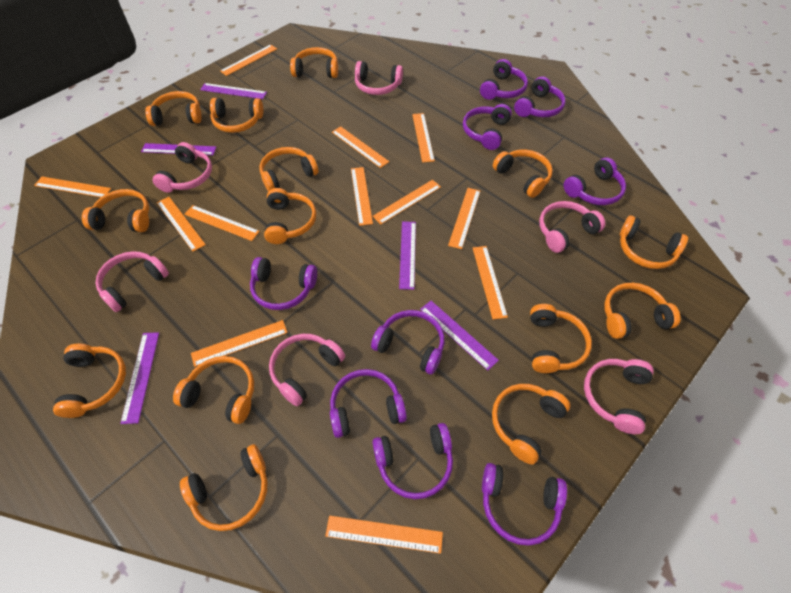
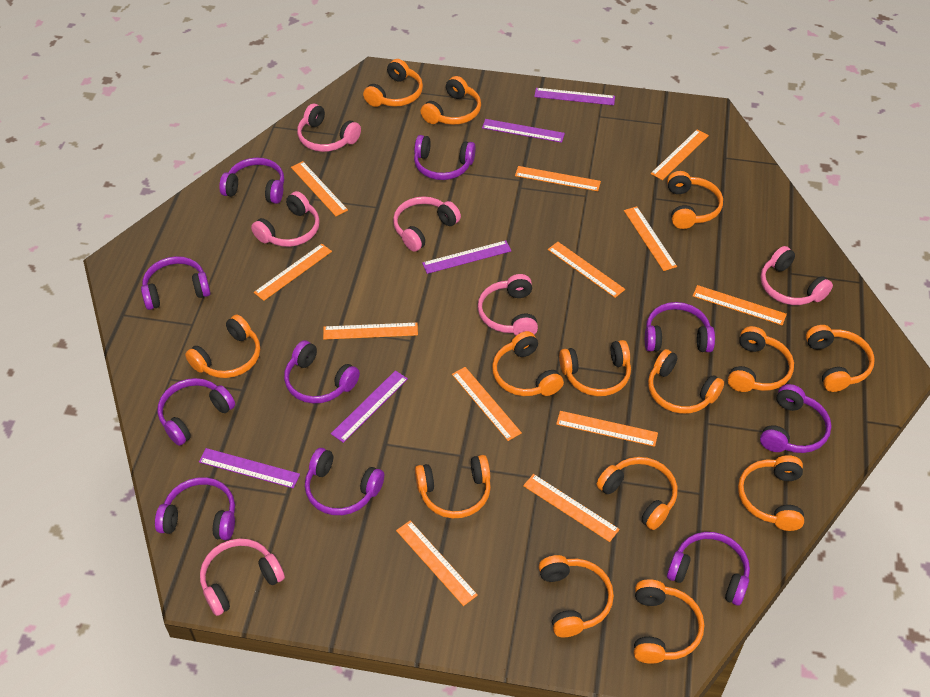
purple headphones: 9 -> 10

